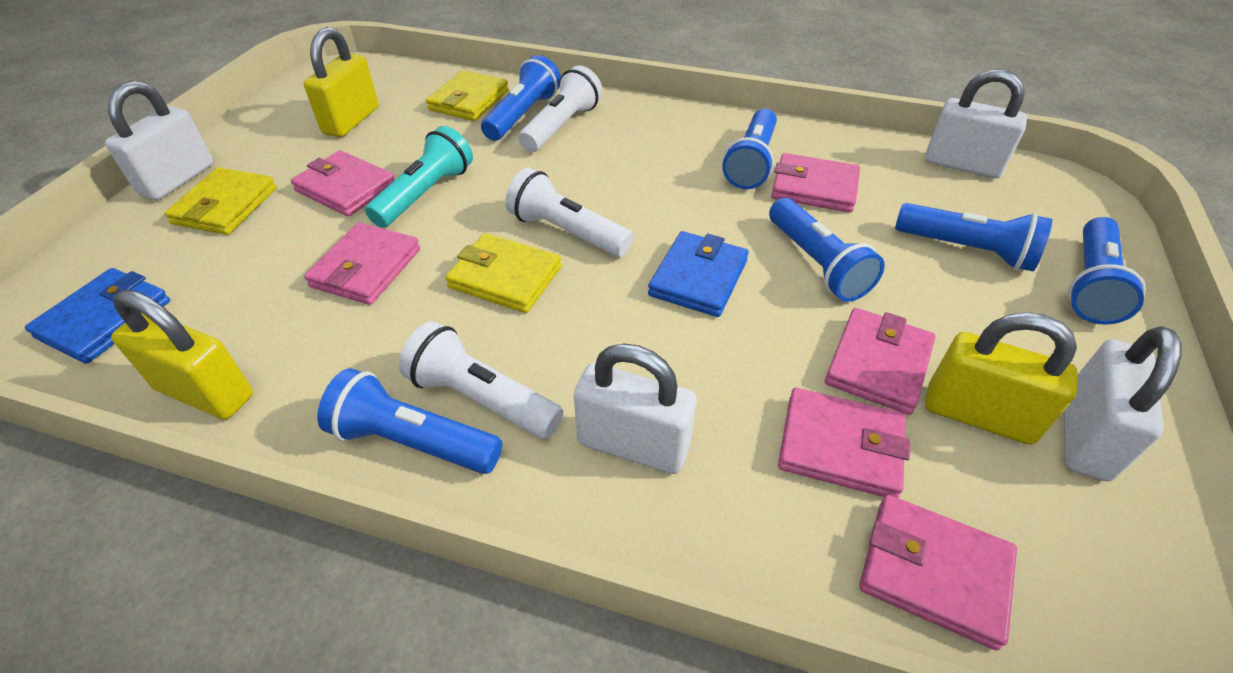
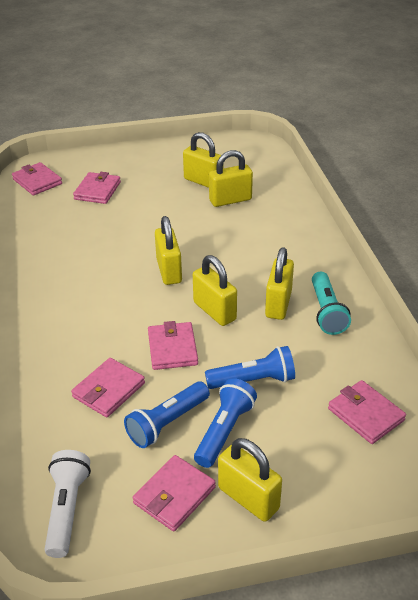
blue flashlight: 6 -> 3
blue wallet: 2 -> 0
white flashlight: 3 -> 1
white padlock: 4 -> 0
yellow padlock: 3 -> 6
yellow wallet: 3 -> 0

